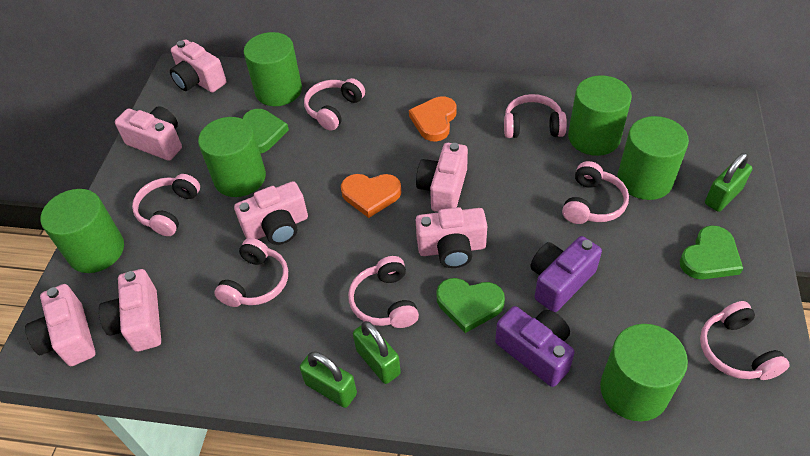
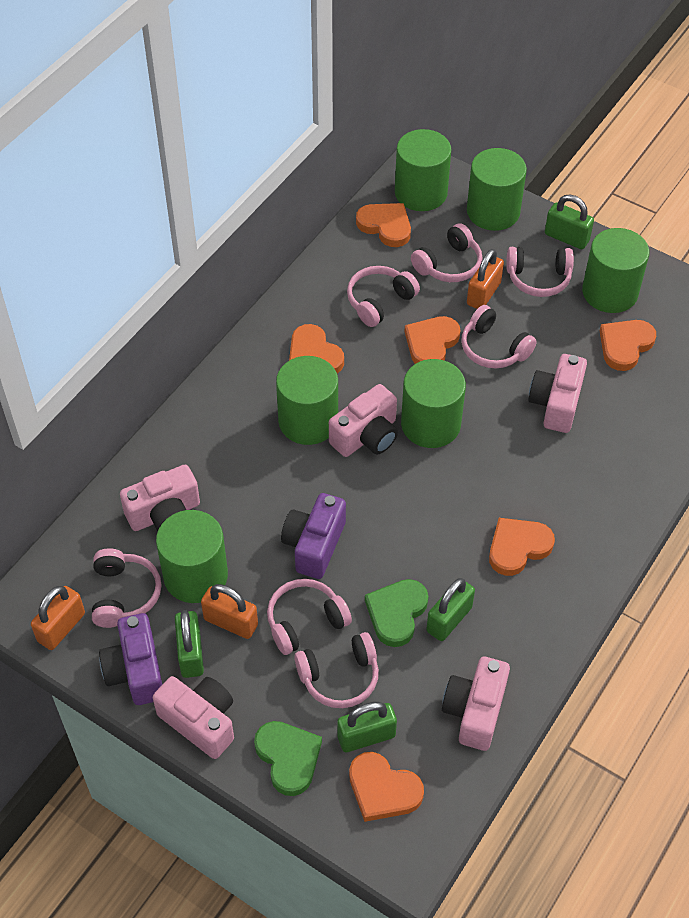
green heart: 3 -> 2
green padlock: 3 -> 4
orange heart: 2 -> 6
orange padlock: 0 -> 3
pink camera: 7 -> 5

